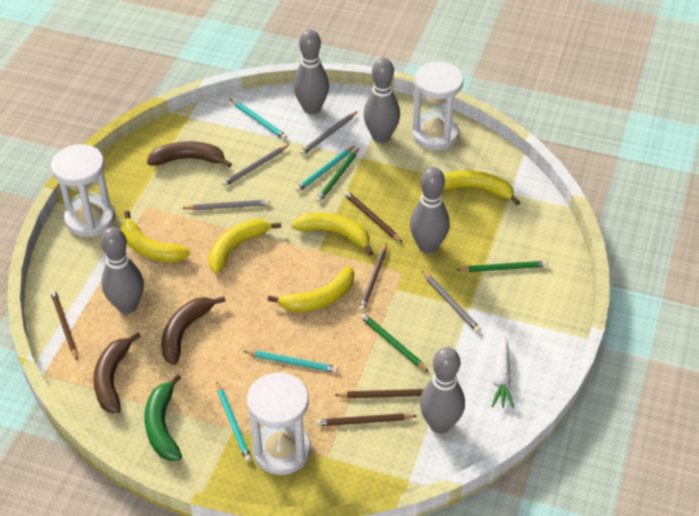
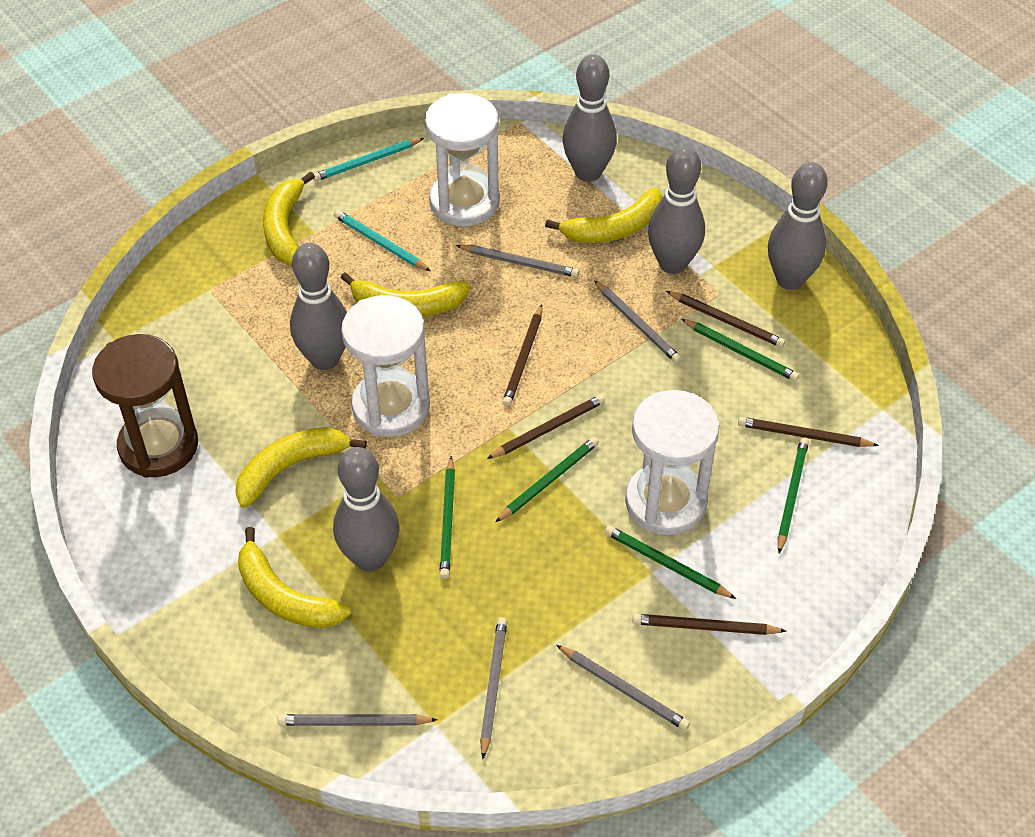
brown banana: 3 -> 0
brown hourglass: 0 -> 1
green banana: 1 -> 0
green pencil: 3 -> 5
grey pencil: 4 -> 5
turquoise pencil: 4 -> 2
white carrot: 1 -> 0

